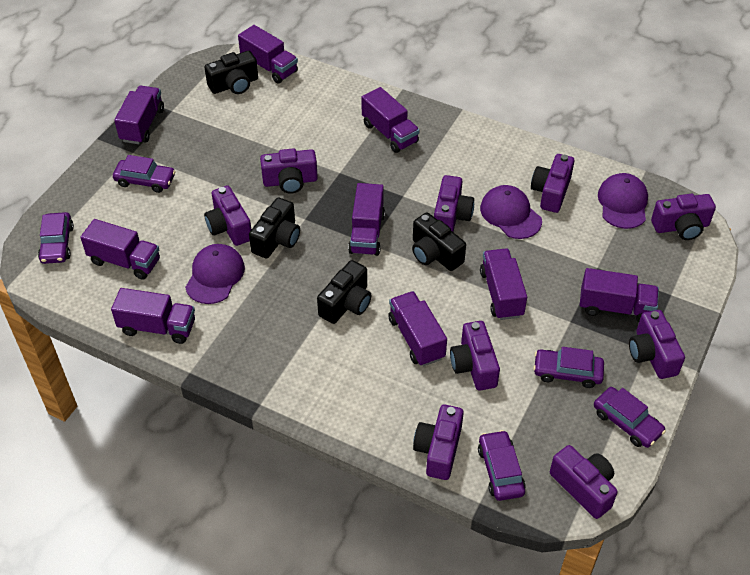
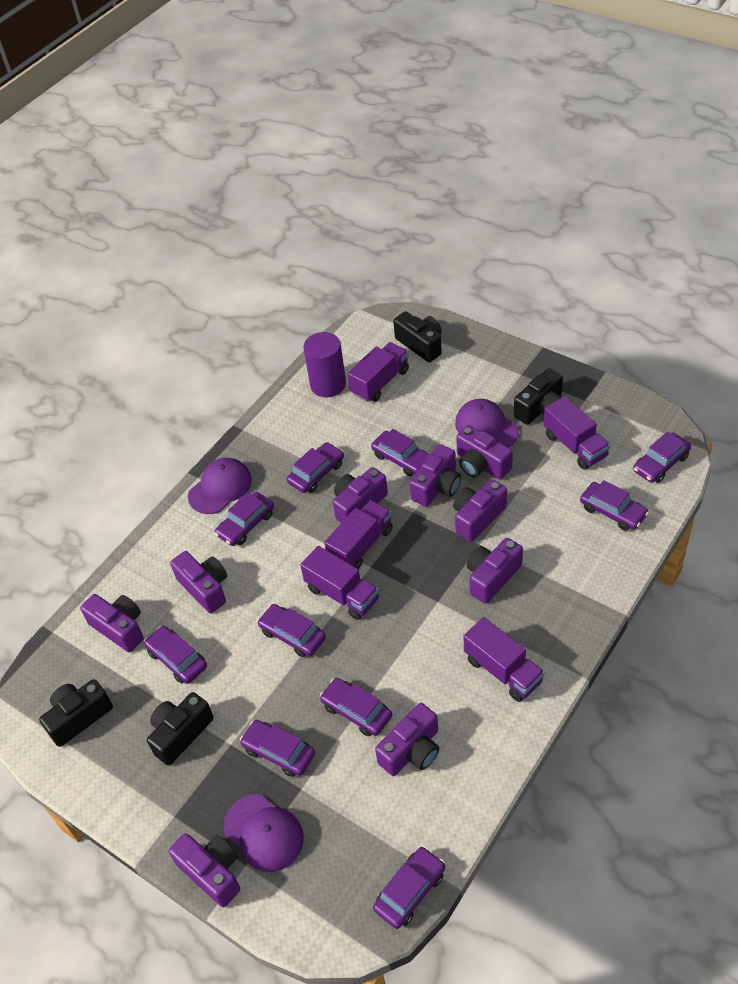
purple car: 5 -> 10
purple cylinder: 0 -> 1
purple truck: 9 -> 5

